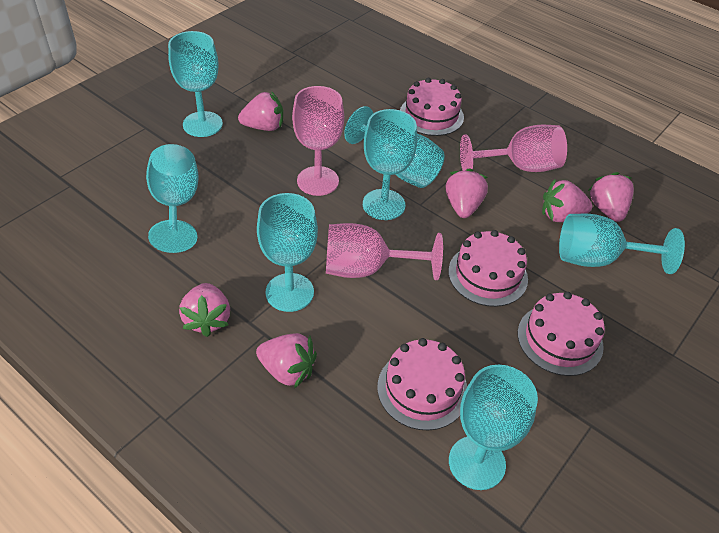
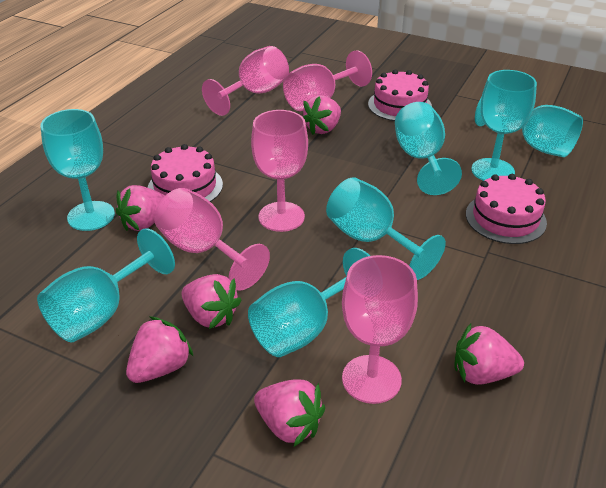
pink cake: 4 -> 3
pink goblet: 3 -> 5

